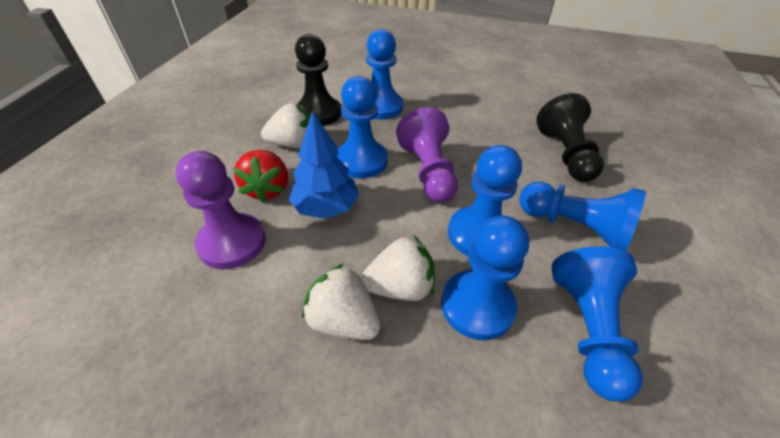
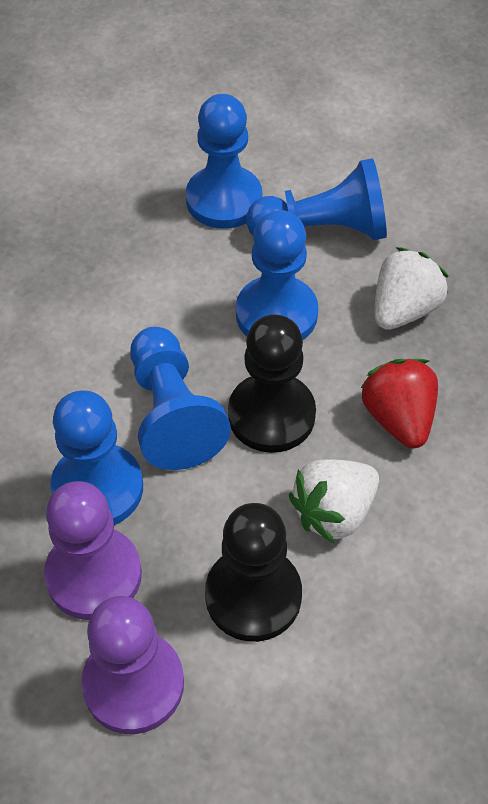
blue pawn: 6 -> 5
blue tree: 1 -> 0
white strawberry: 3 -> 2

